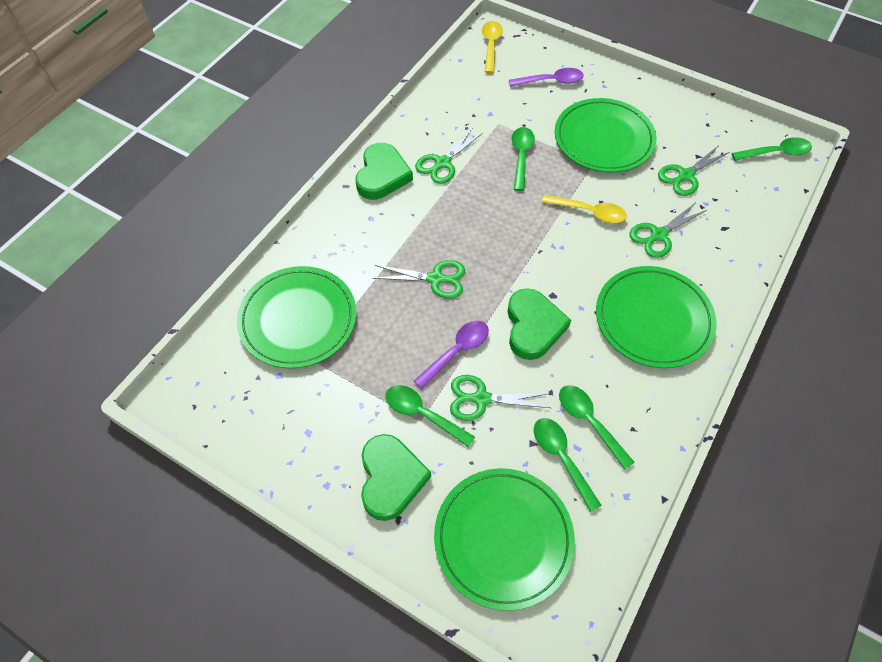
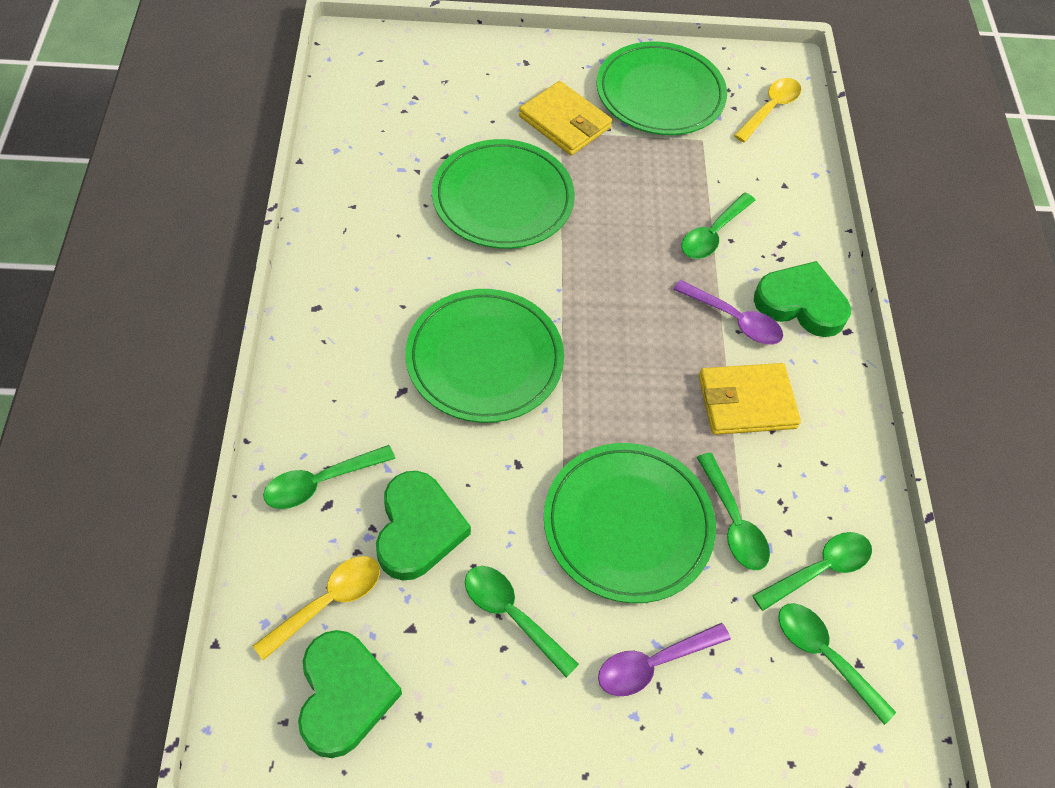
green scissors: 5 -> 0
green spoon: 5 -> 6
yellow wallet: 0 -> 2

